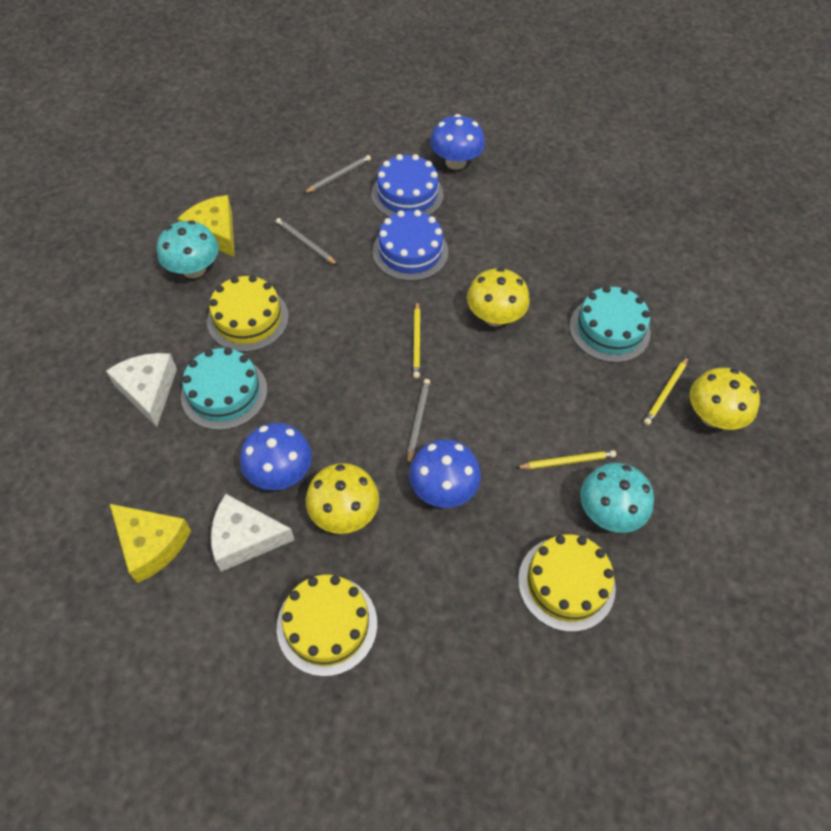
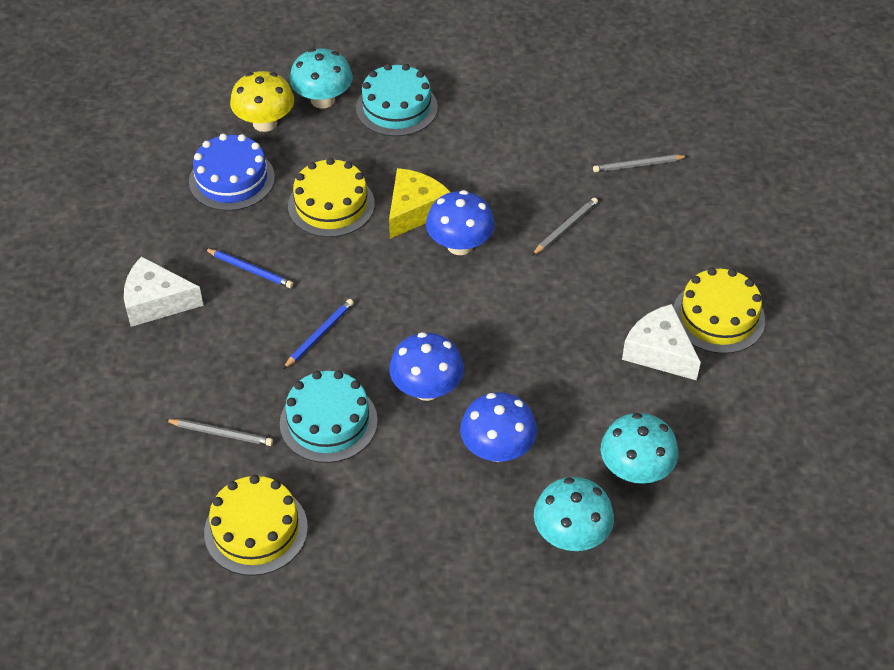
blue cake: 2 -> 1
blue pencil: 0 -> 2
turquoise mushroom: 2 -> 3
yellow cheese: 2 -> 1
yellow mushroom: 3 -> 1
yellow pencil: 3 -> 0

